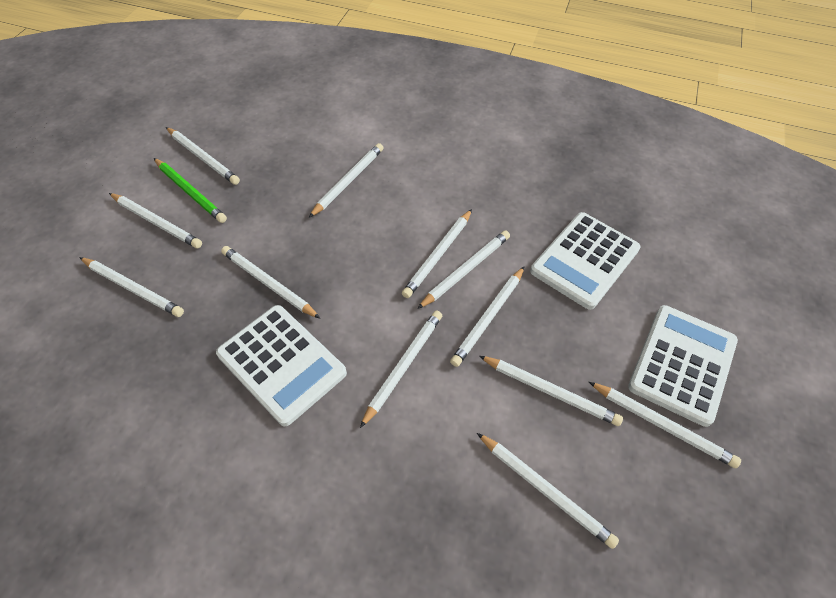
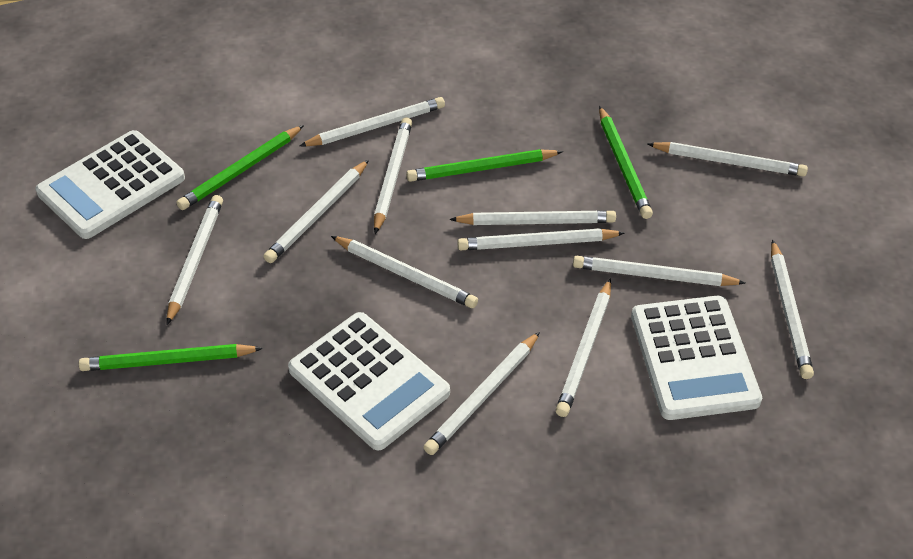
green pencil: 1 -> 4

